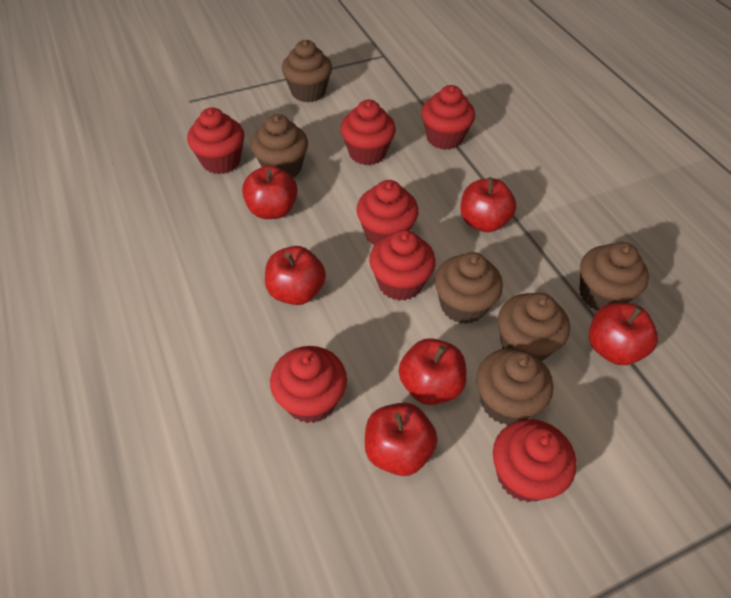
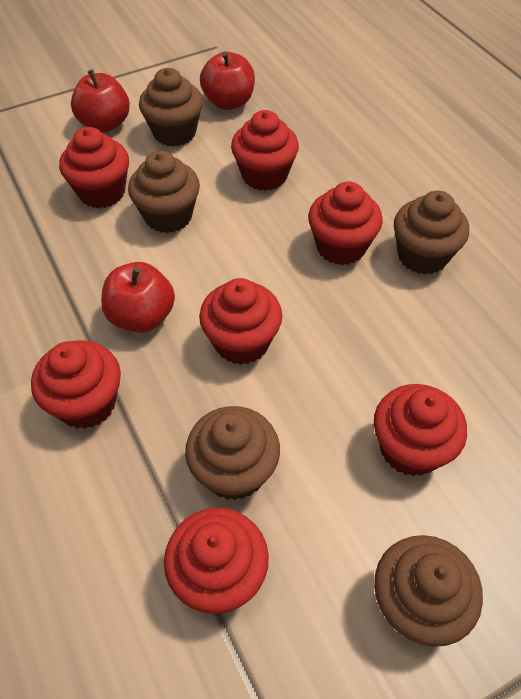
brown cupcake: 6 -> 5
red apple: 6 -> 3

